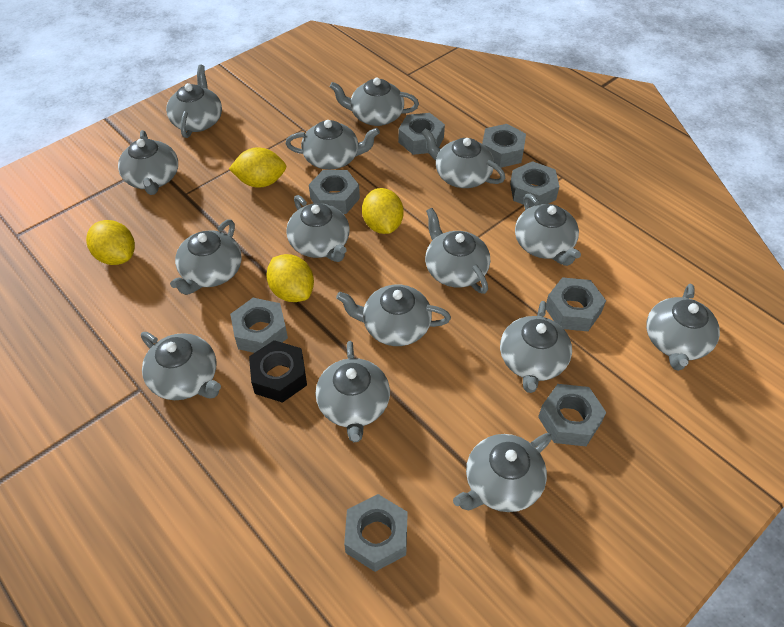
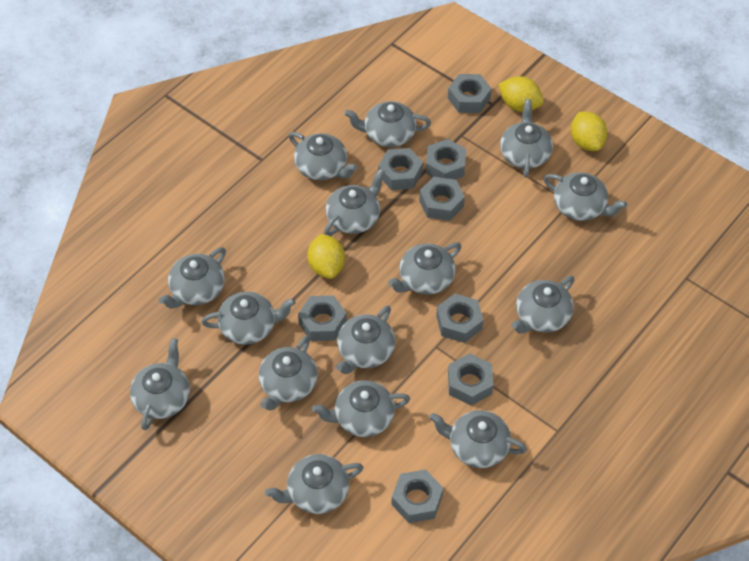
black nut: 1 -> 0
yellow lemon: 4 -> 3

